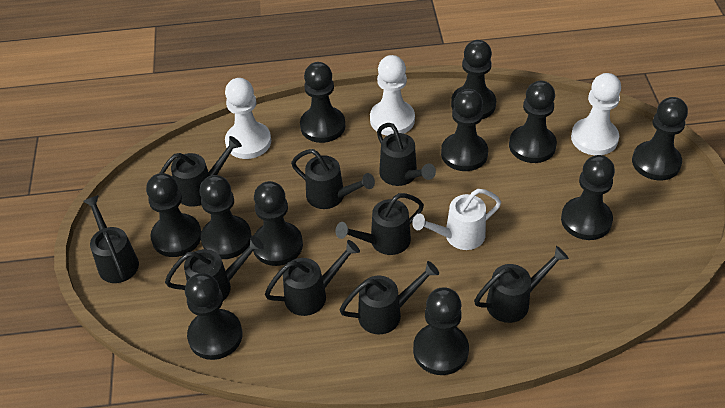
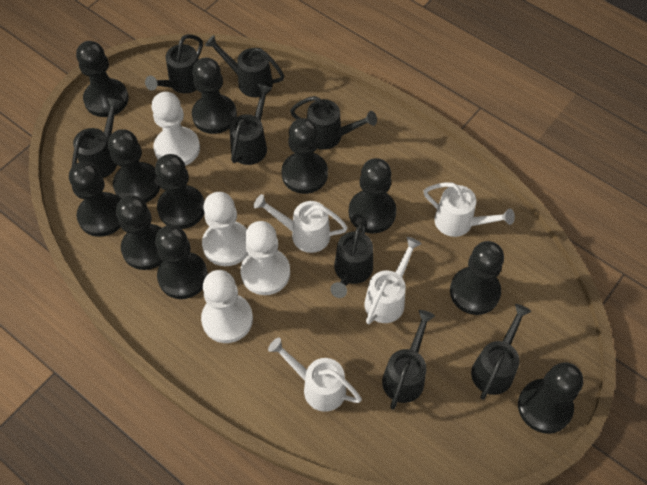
black watering can: 9 -> 8
white pawn: 3 -> 4
white watering can: 1 -> 4

